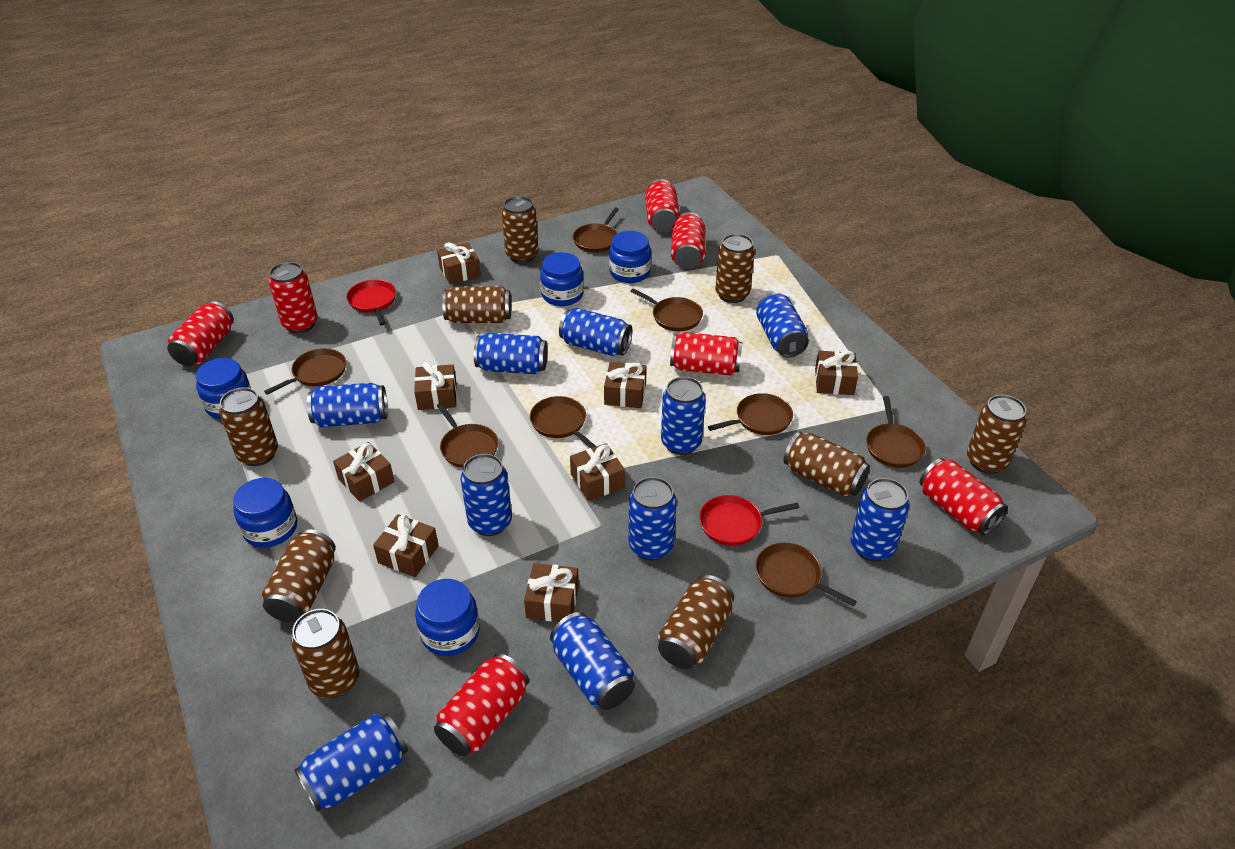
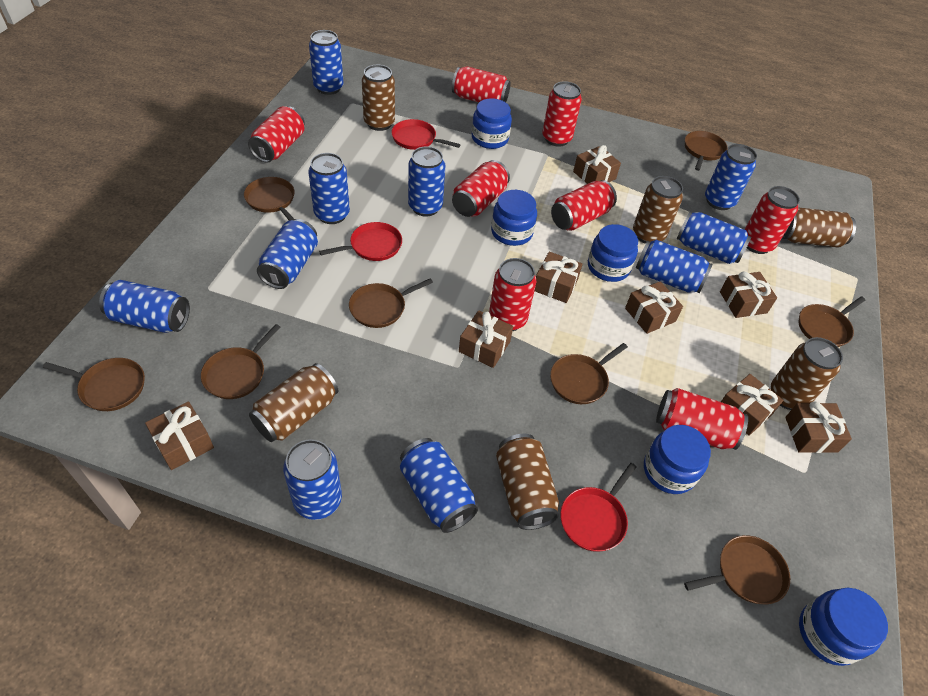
brown can: 9 -> 6
red can: 7 -> 8
red pan: 2 -> 3

